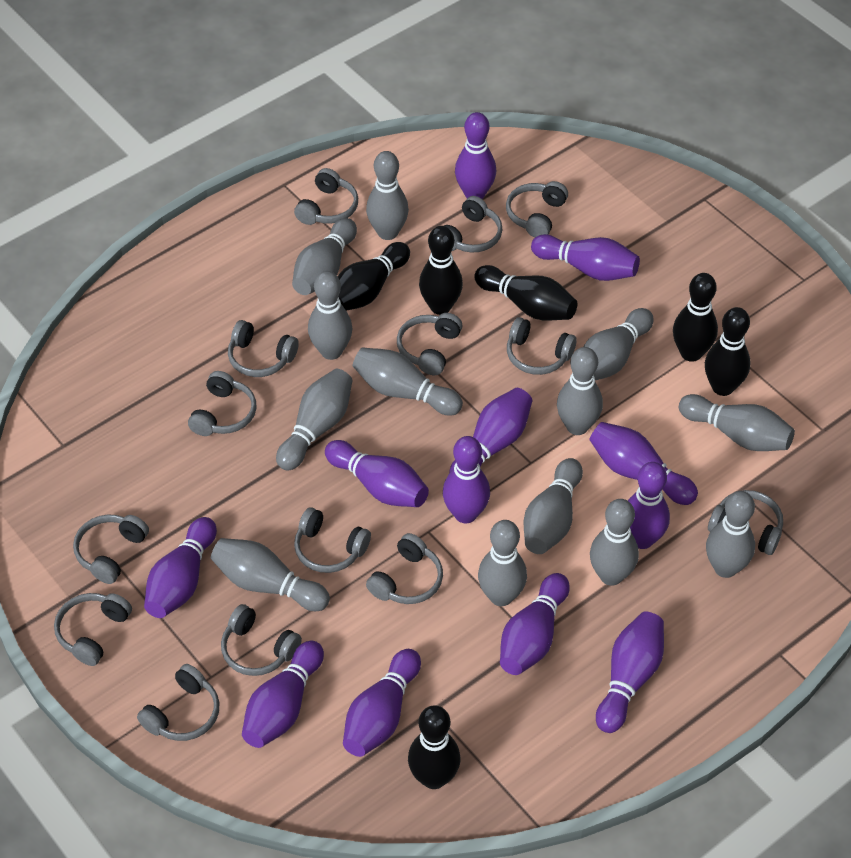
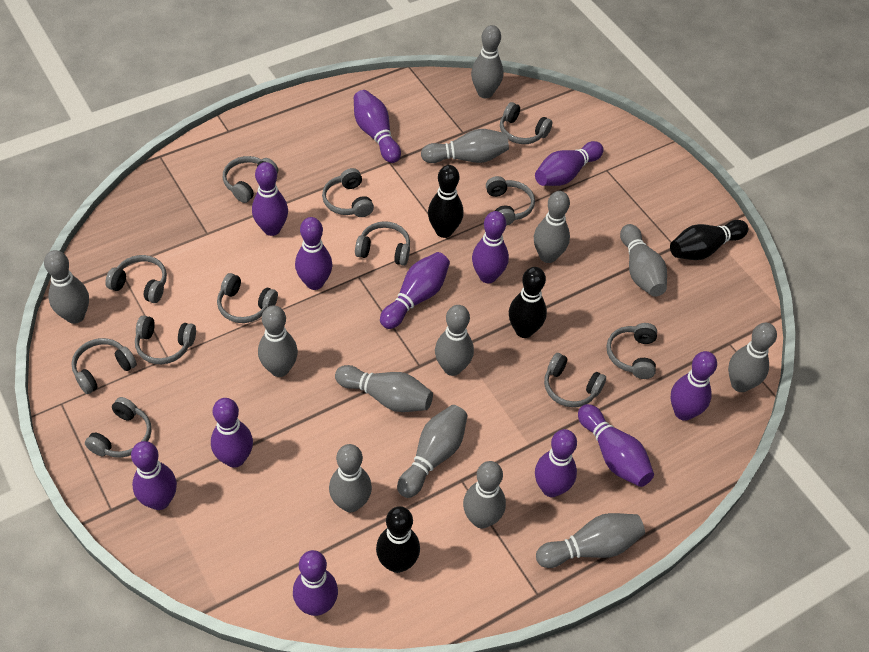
black bowling pin: 6 -> 4
grey headphones: 14 -> 12

